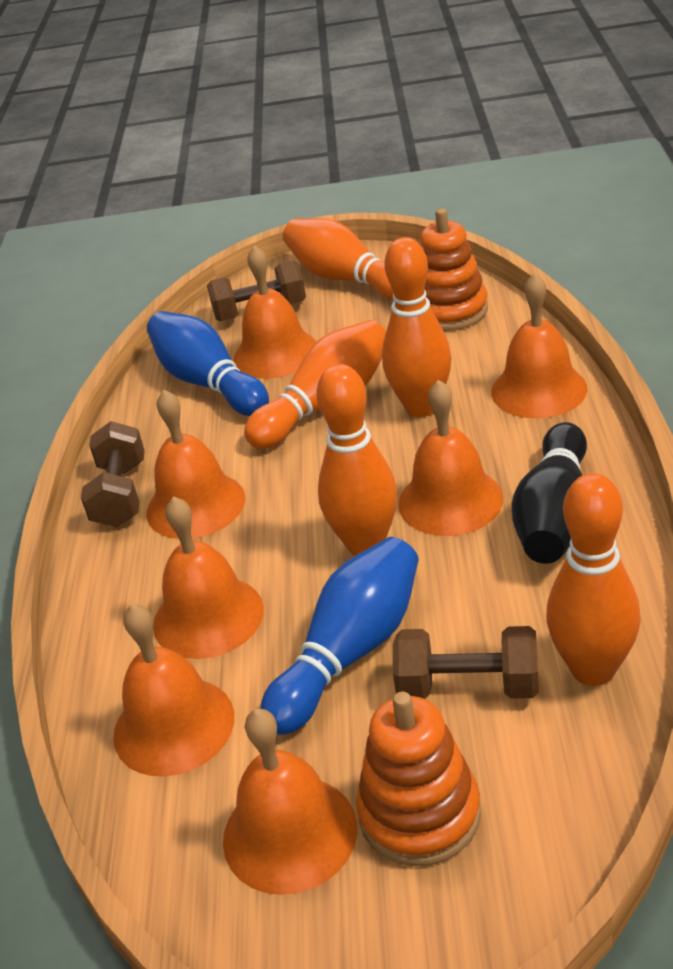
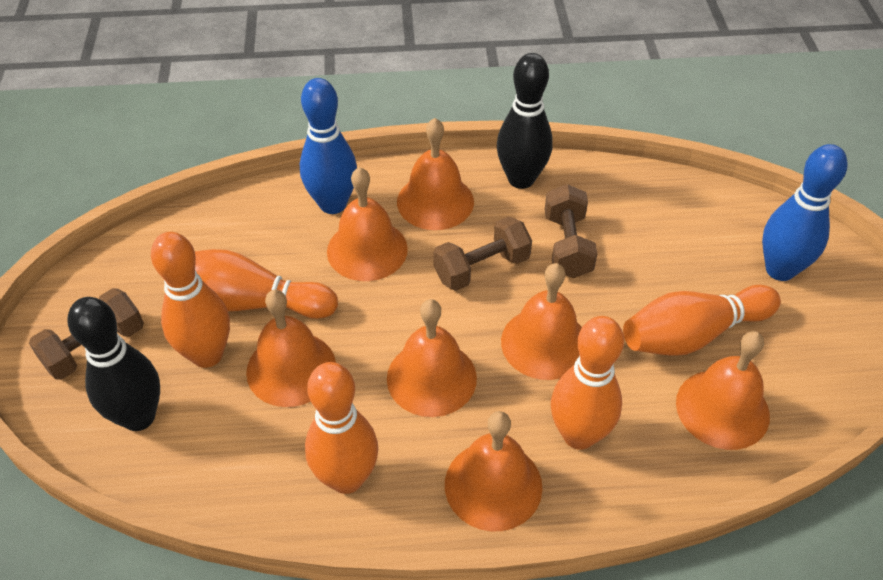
black bowling pin: 1 -> 2
orange stacking toy: 2 -> 0

